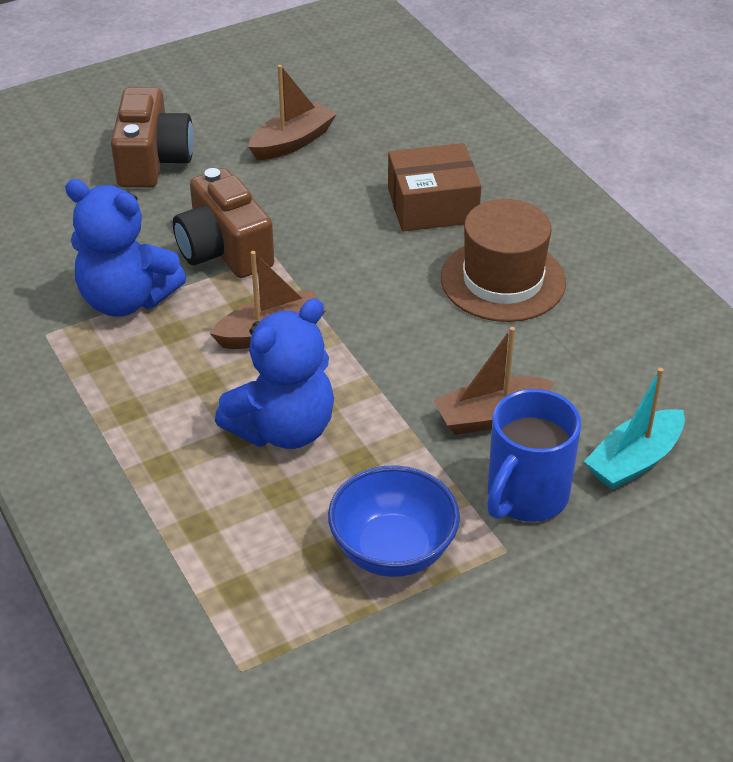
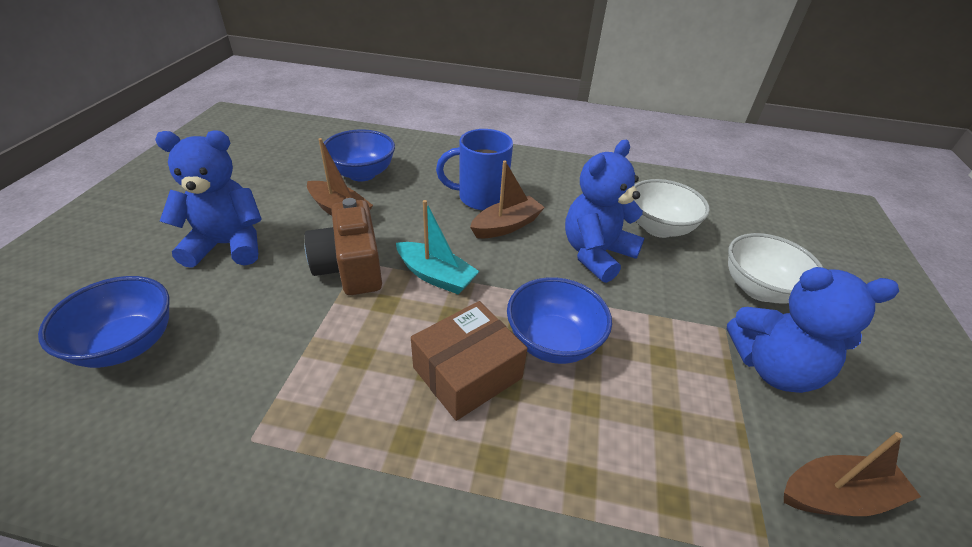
blue bowl: 1 -> 3
blue teddy bear: 2 -> 3
brown camera: 2 -> 1
brown hat: 1 -> 0
white bowl: 0 -> 2

